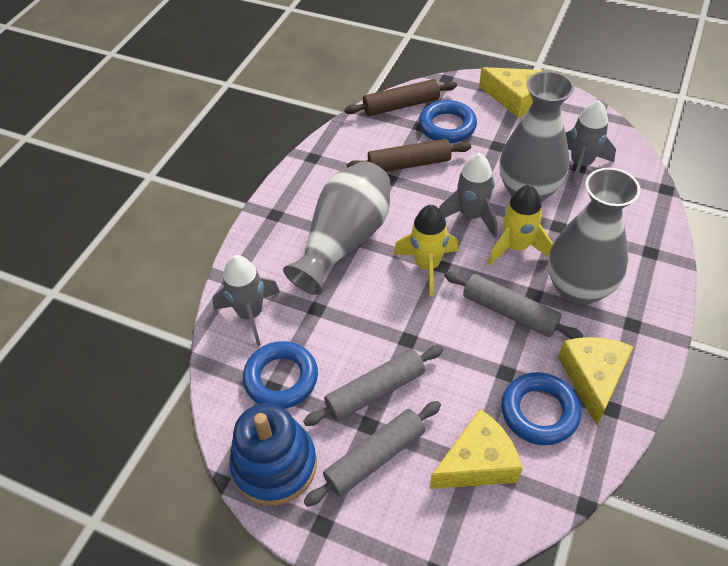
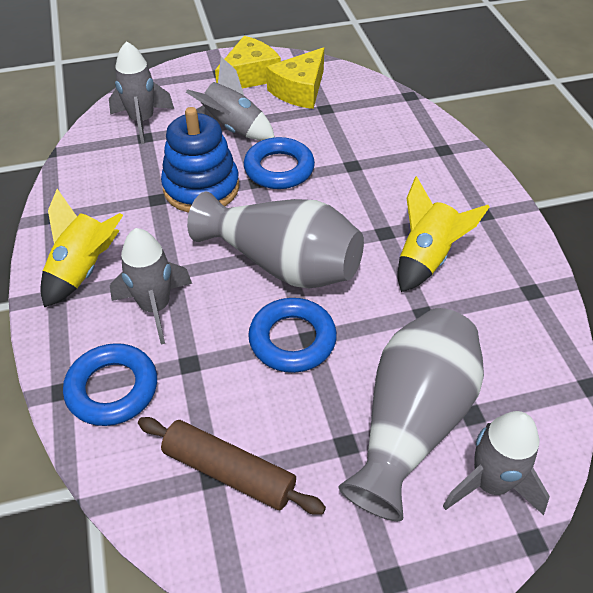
brown rolling pin: 2 -> 1
grey rocket: 3 -> 4
grey rolling pin: 3 -> 0
grey vase: 3 -> 2
yellow cheese: 3 -> 2

